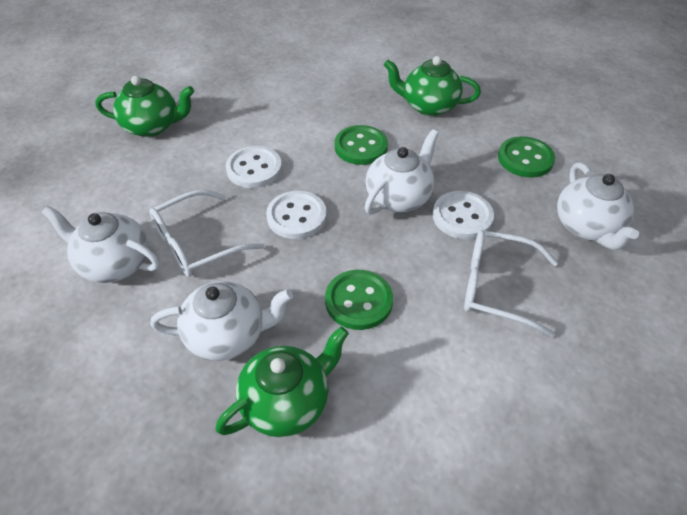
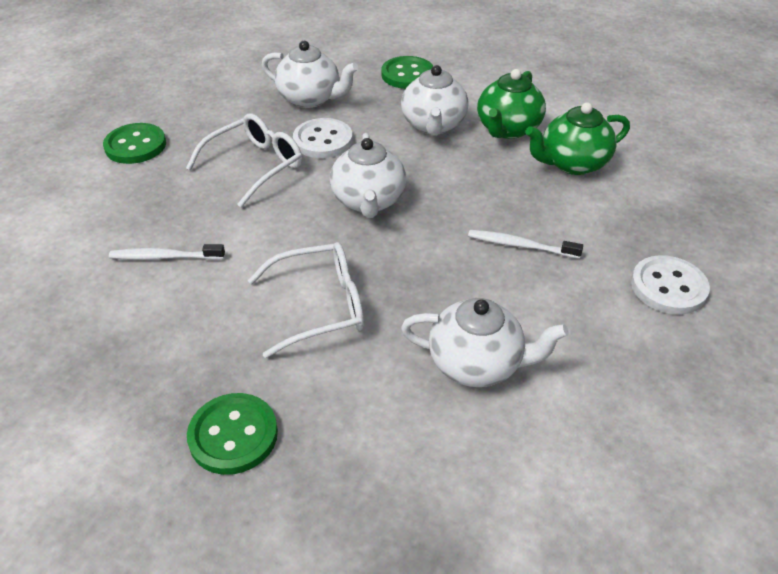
green teapot: 3 -> 2
white button: 3 -> 2
white toothbrush: 0 -> 2

